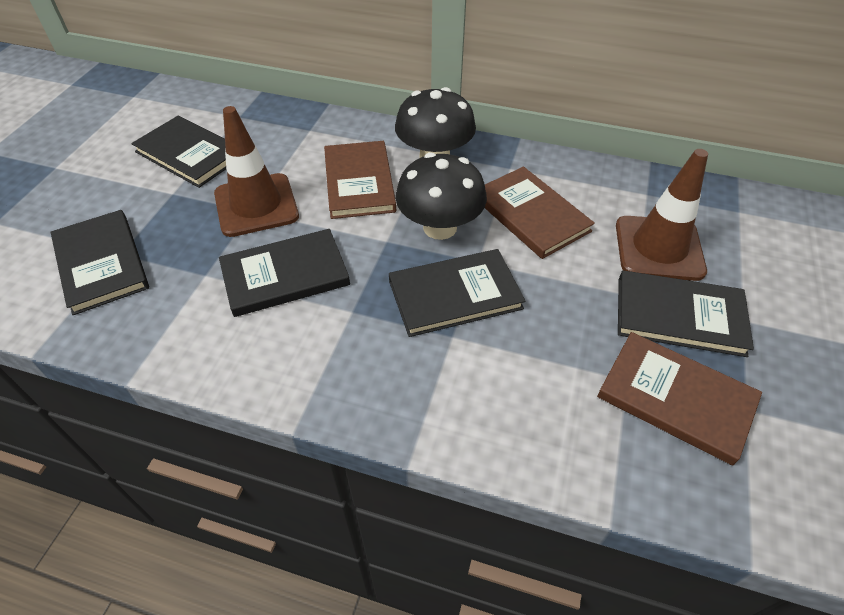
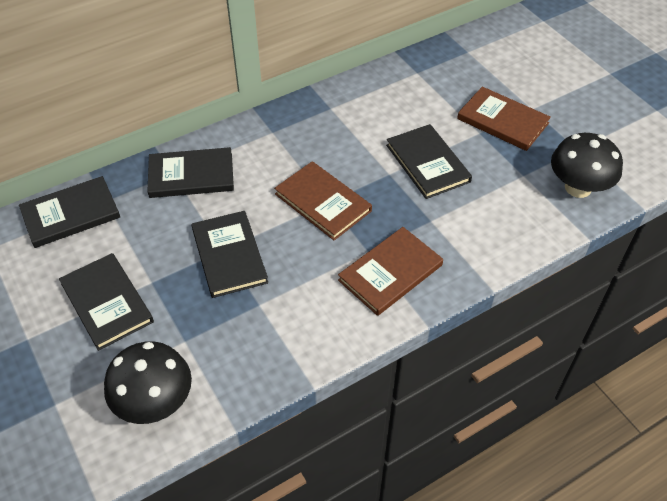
brown traffic cone: 2 -> 0

